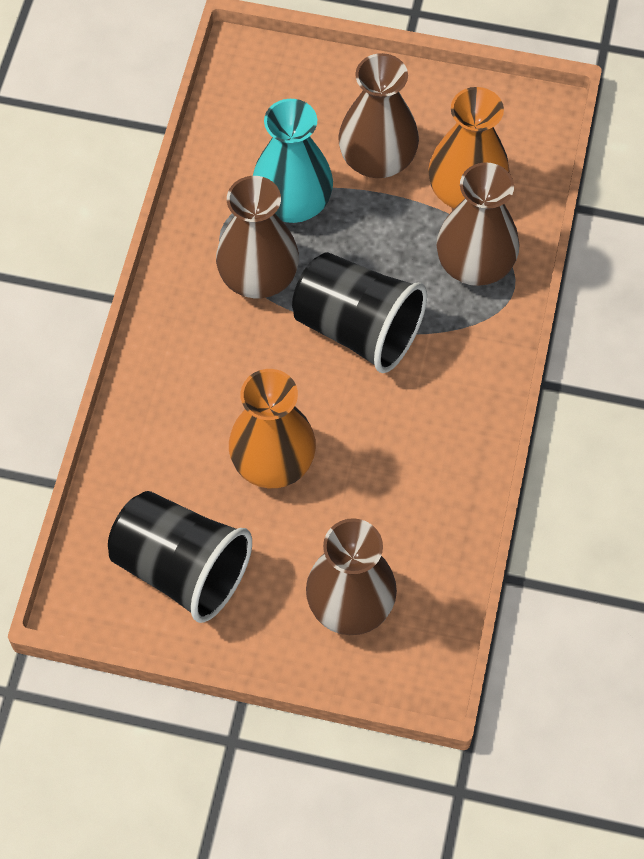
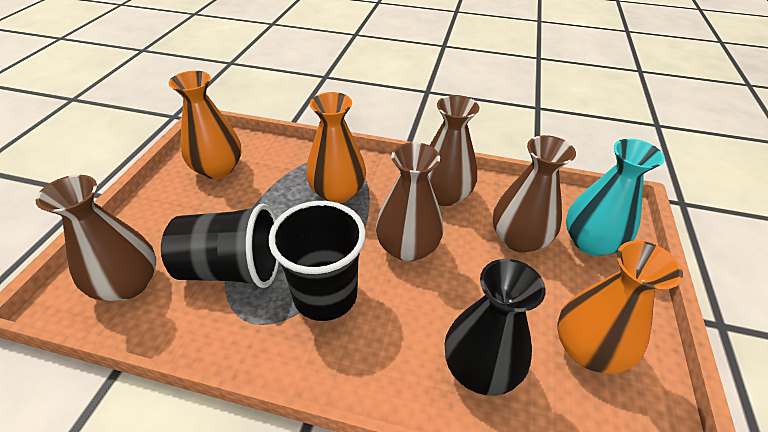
black vase: 0 -> 1
orange vase: 2 -> 3

